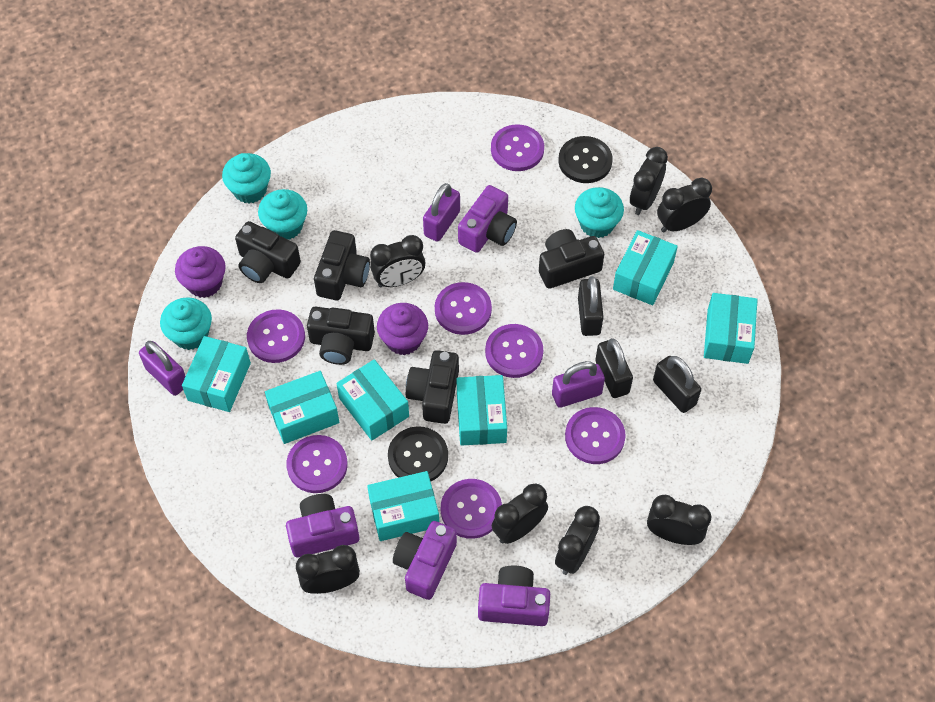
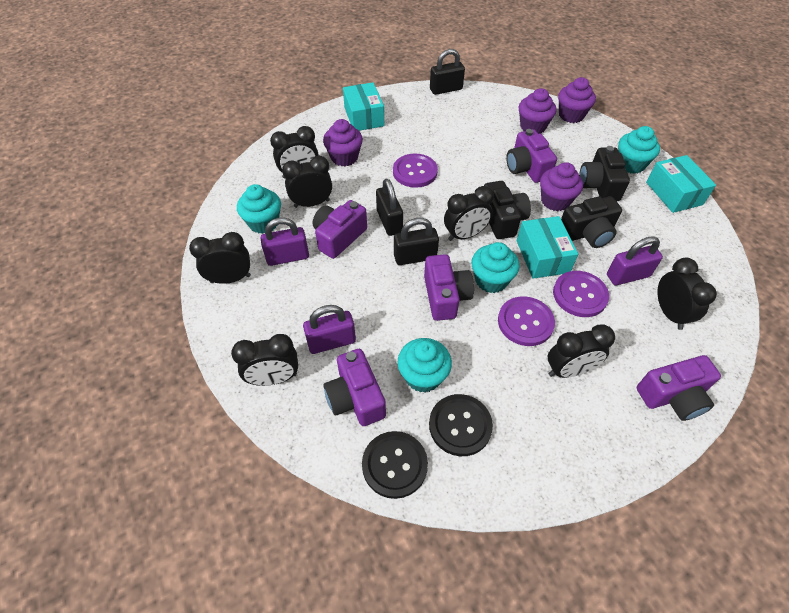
black camera: 5 -> 3
purple button: 7 -> 3
purple camera: 4 -> 5
purple cupcake: 2 -> 4
turquoise box: 7 -> 3

